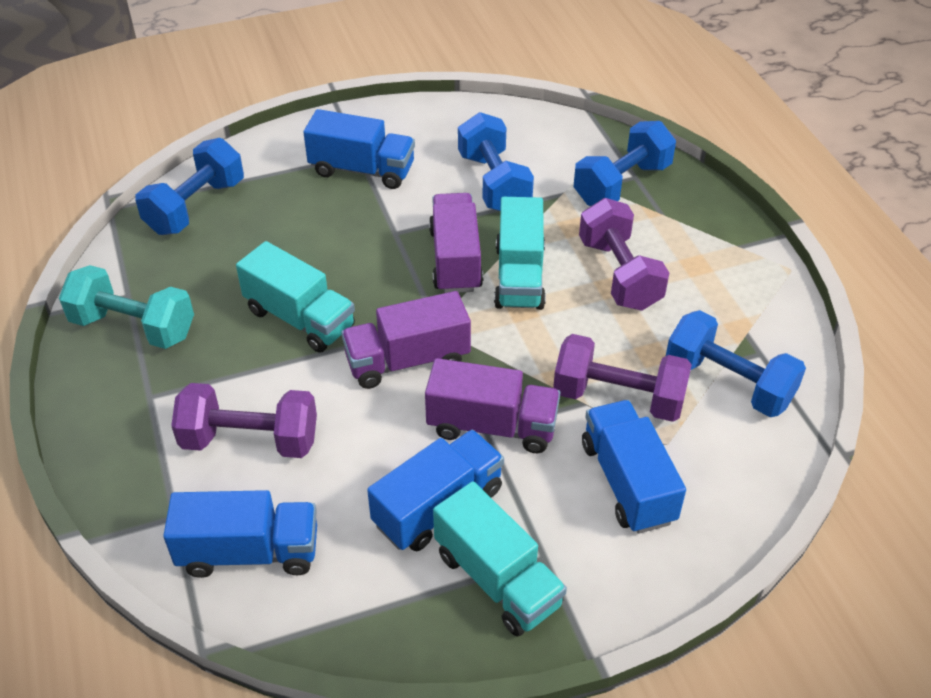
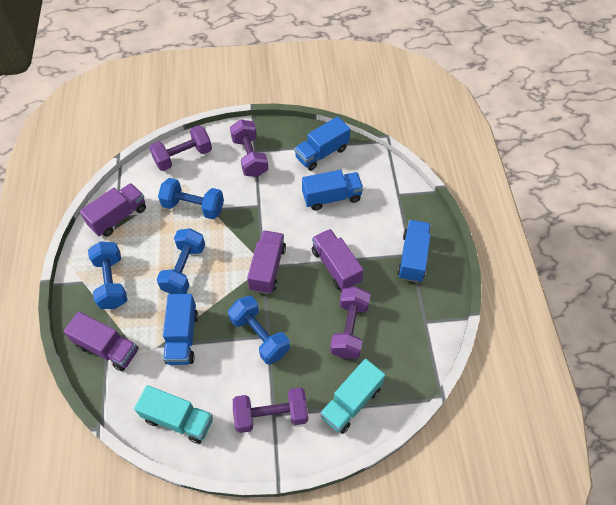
purple dumbbell: 3 -> 4
purple truck: 3 -> 4
turquoise dumbbell: 1 -> 0
turquoise truck: 3 -> 2

